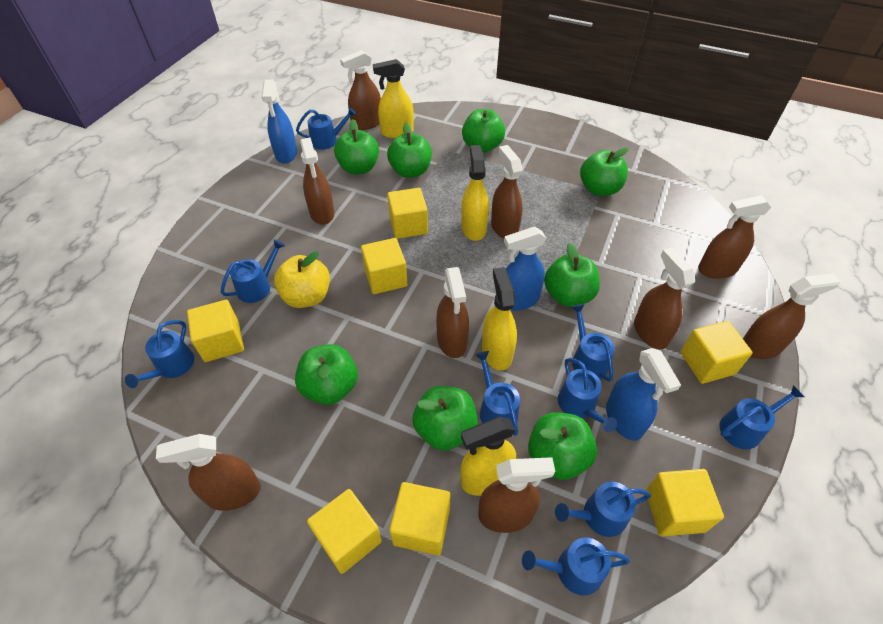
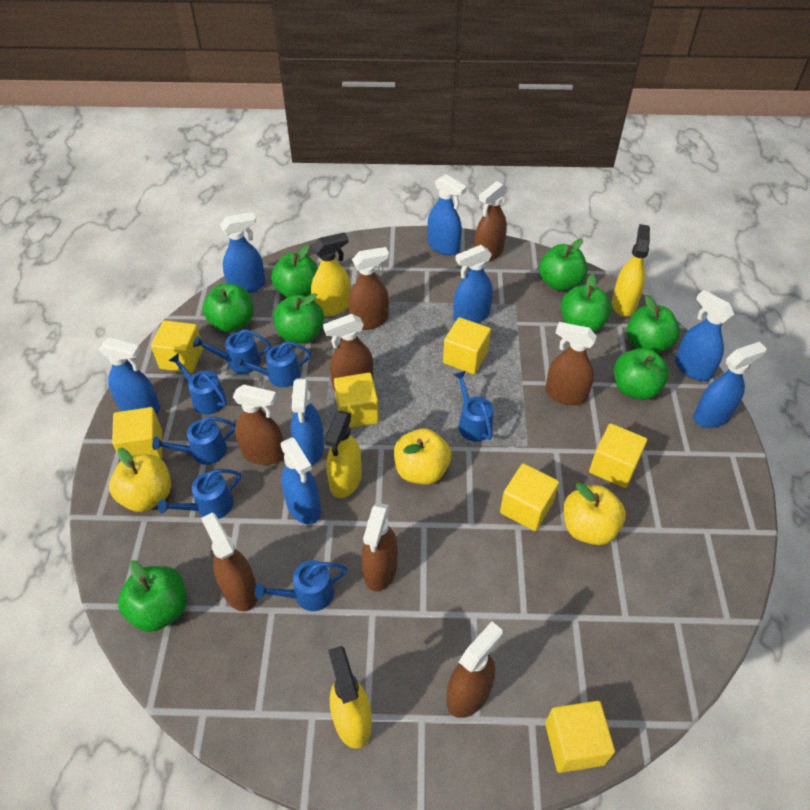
blue spray bottle: 3 -> 8
blue watering can: 9 -> 7
brown spray bottle: 9 -> 8
yellow apple: 1 -> 3

